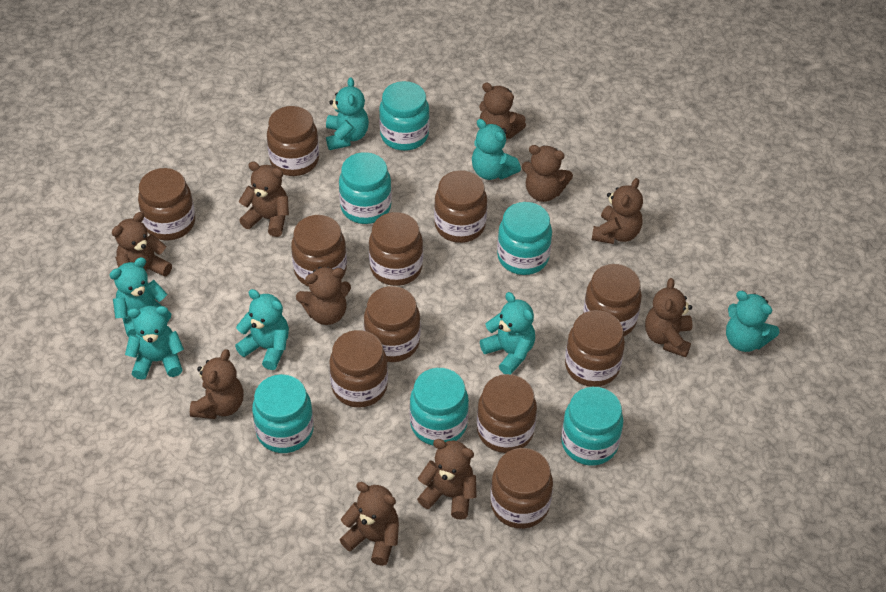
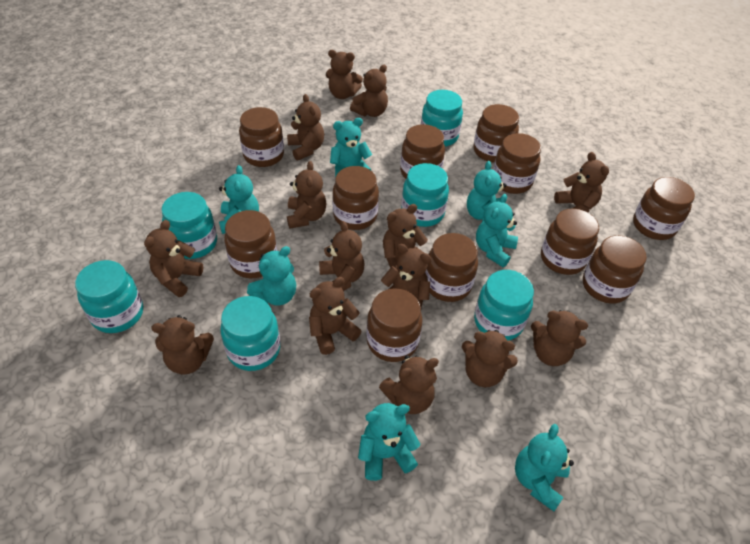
brown teddy bear: 10 -> 14

